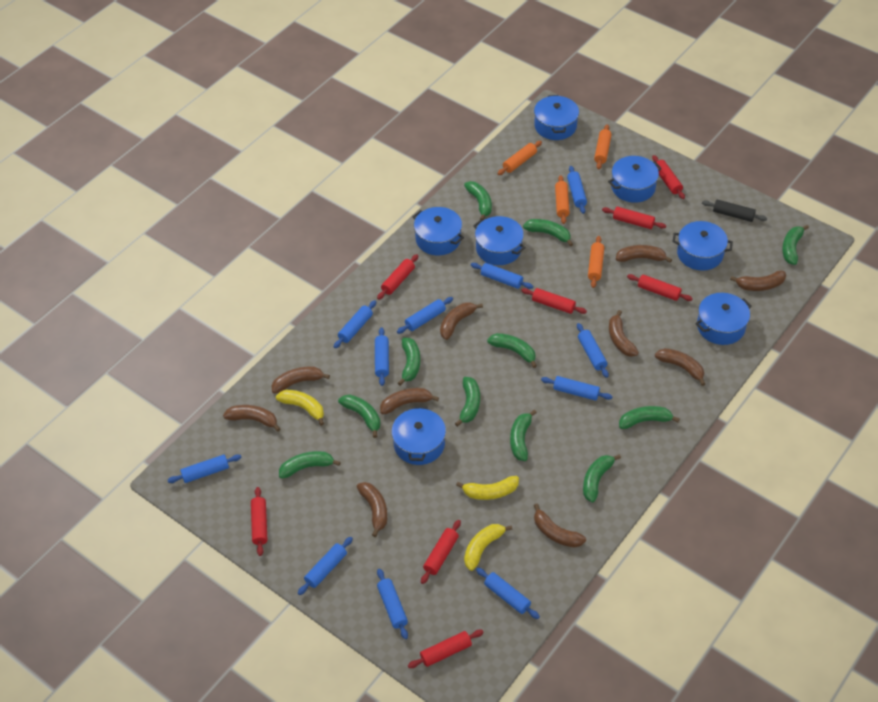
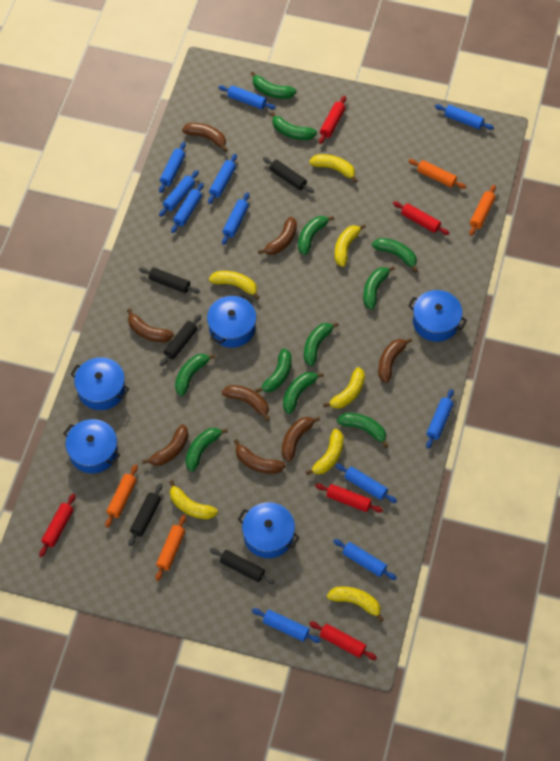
black rolling pin: 1 -> 5
blue pot: 7 -> 5
brown banana: 10 -> 8
red rolling pin: 8 -> 5
yellow banana: 3 -> 7

